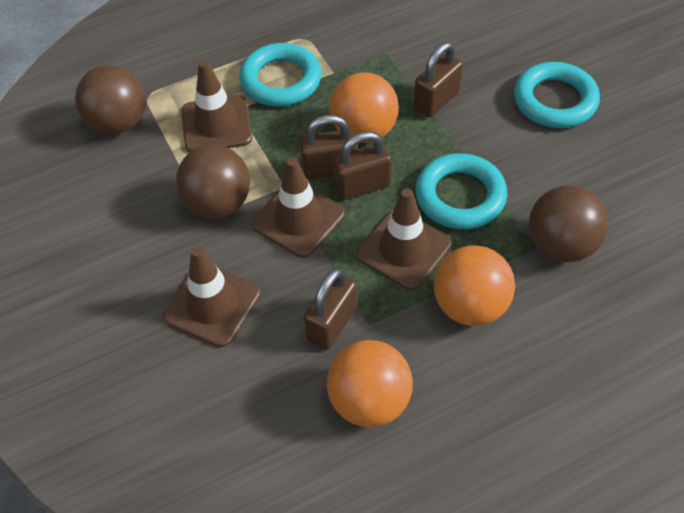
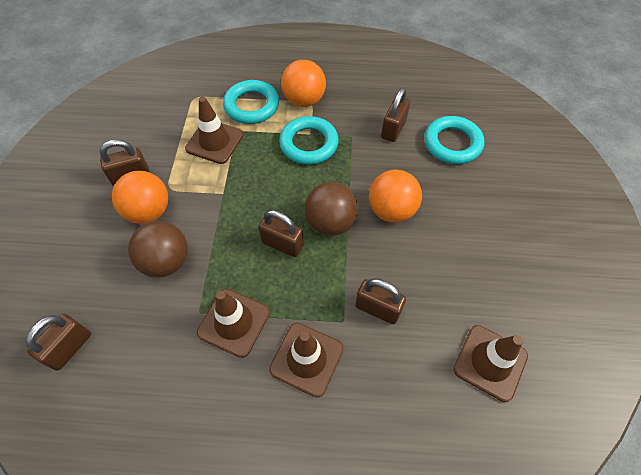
brown ball: 3 -> 2
brown padlock: 4 -> 5

